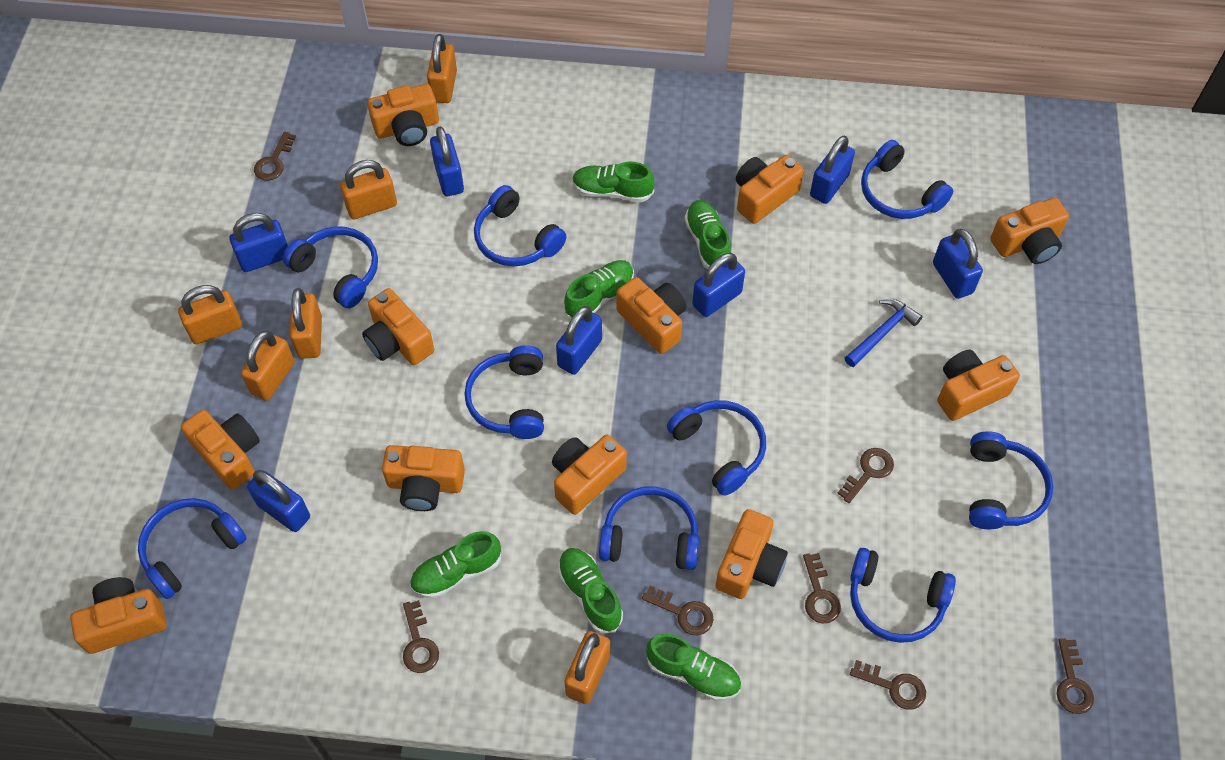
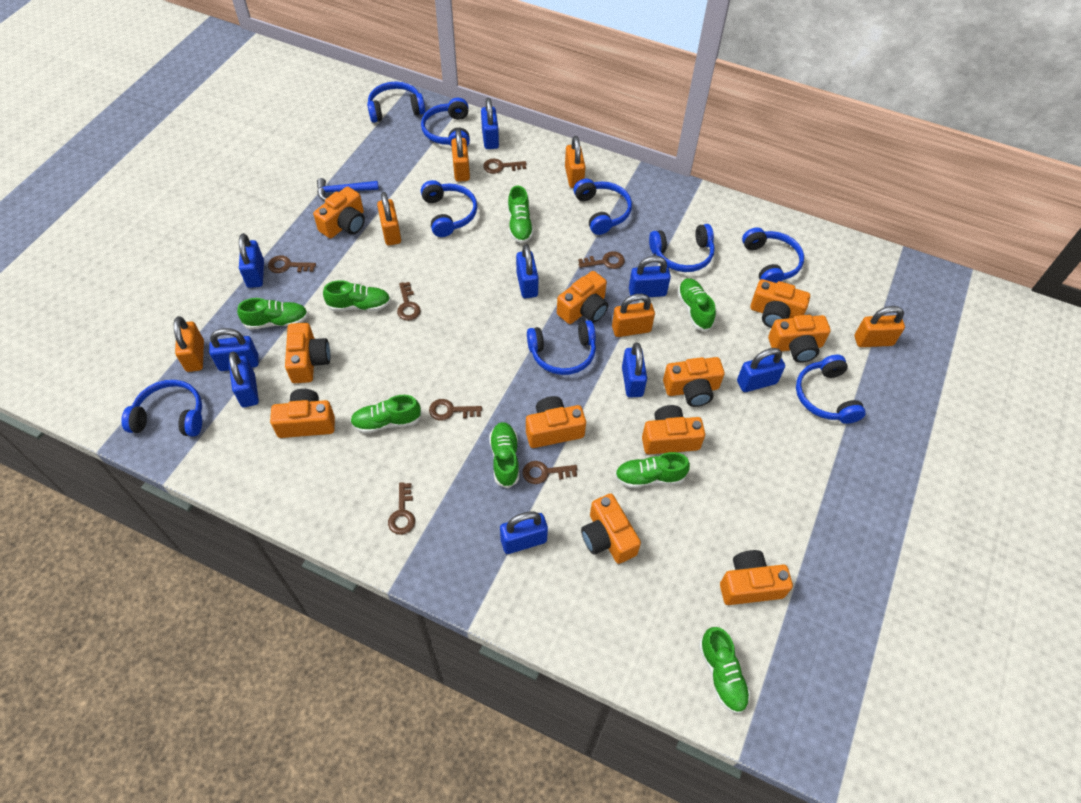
blue padlock: 7 -> 9
green shoe: 6 -> 8

